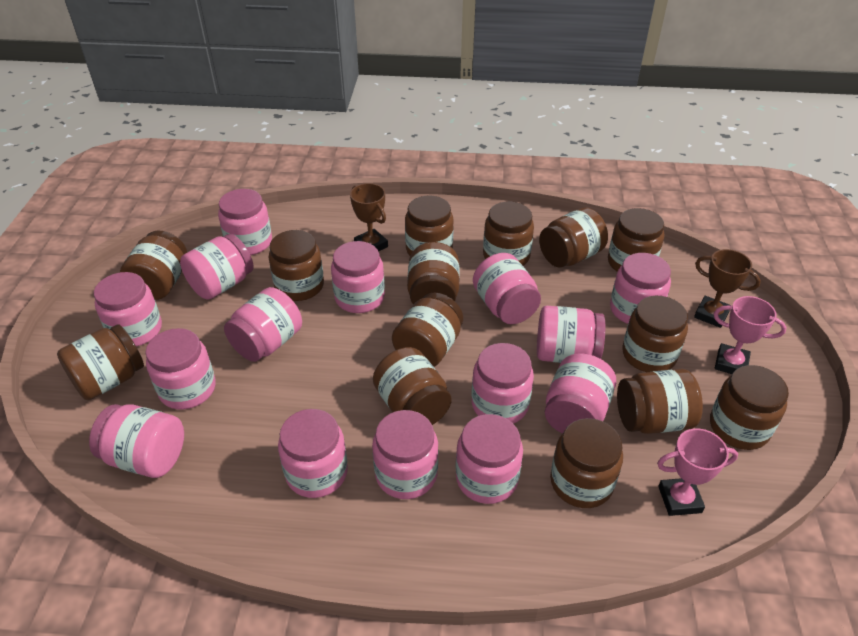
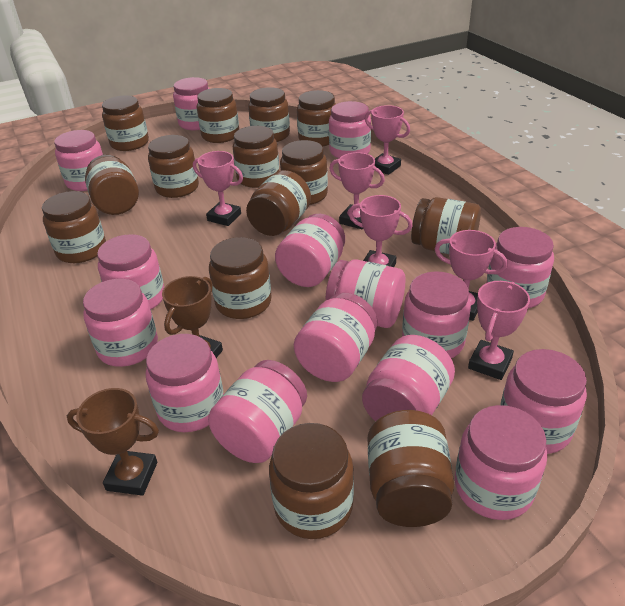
pink trophy: 2 -> 6

